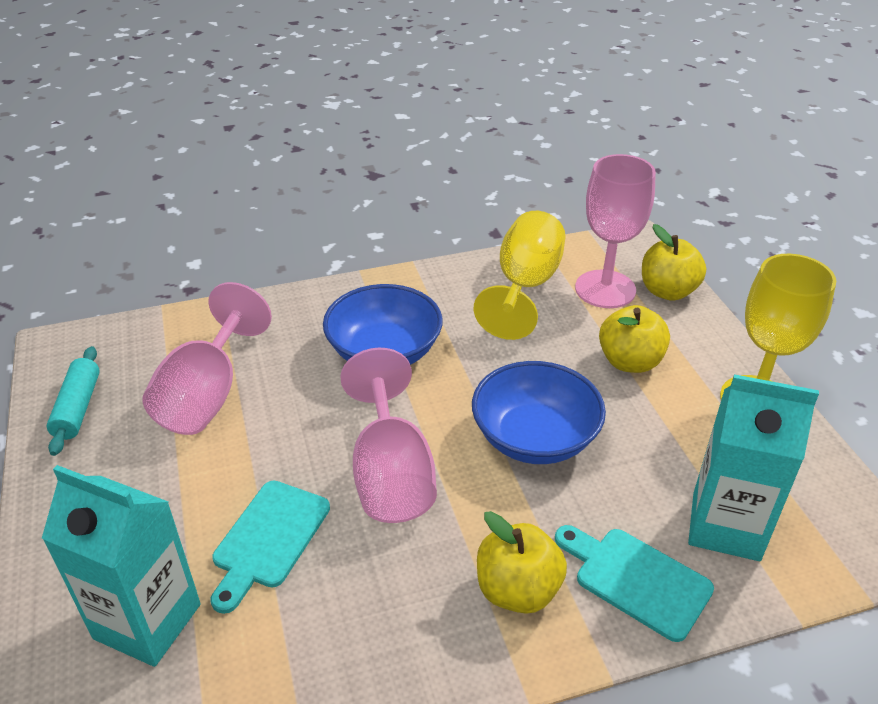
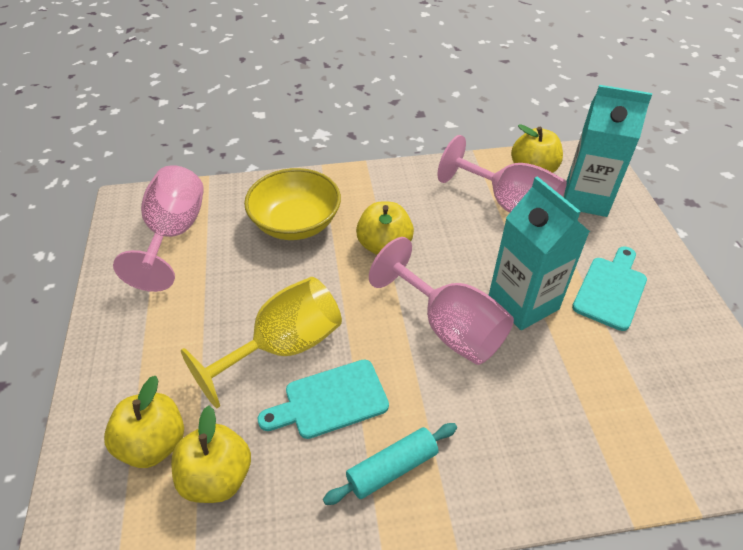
blue bowl: 2 -> 0
yellow apple: 3 -> 4
yellow bowl: 0 -> 1
yellow goblet: 2 -> 1

